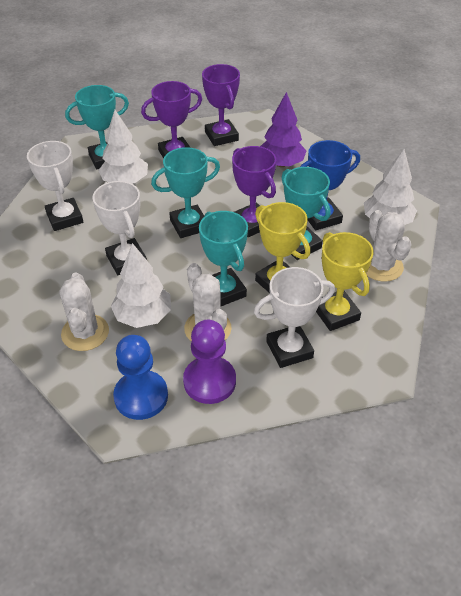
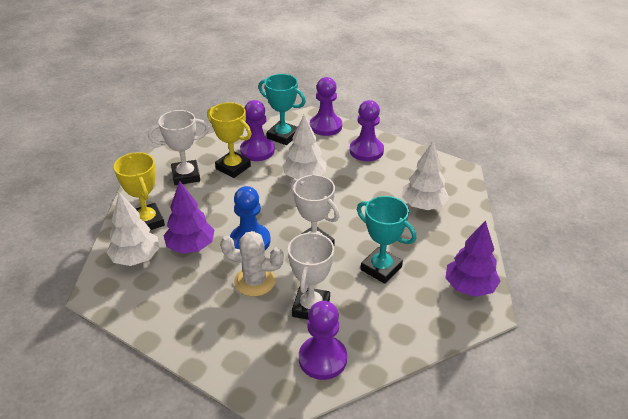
blue trophy: 1 -> 0
purple pawn: 1 -> 4
purple tree: 1 -> 2
purple trophy: 3 -> 0
turquoise trophy: 4 -> 2
white cactus: 3 -> 1

